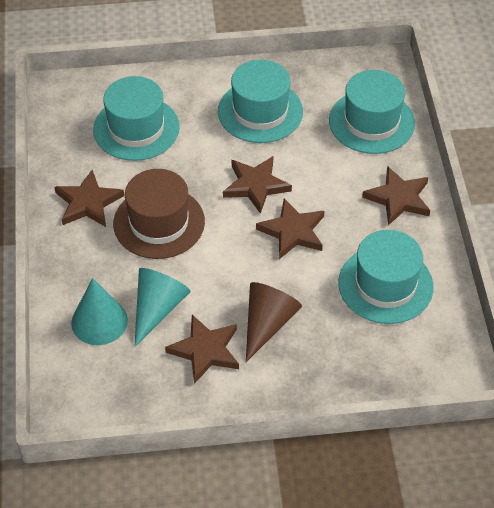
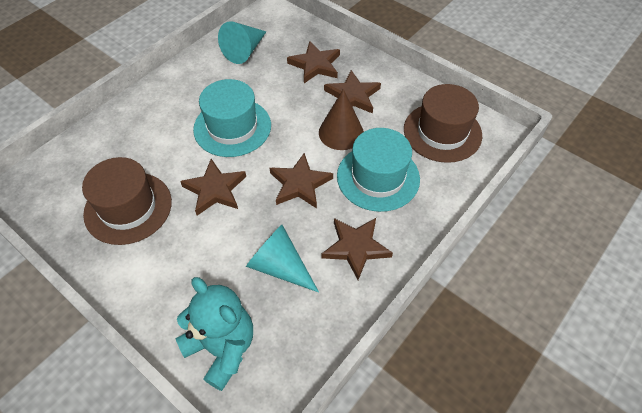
brown hat: 1 -> 2
turquoise hat: 4 -> 2
turquoise teddy bear: 0 -> 1

